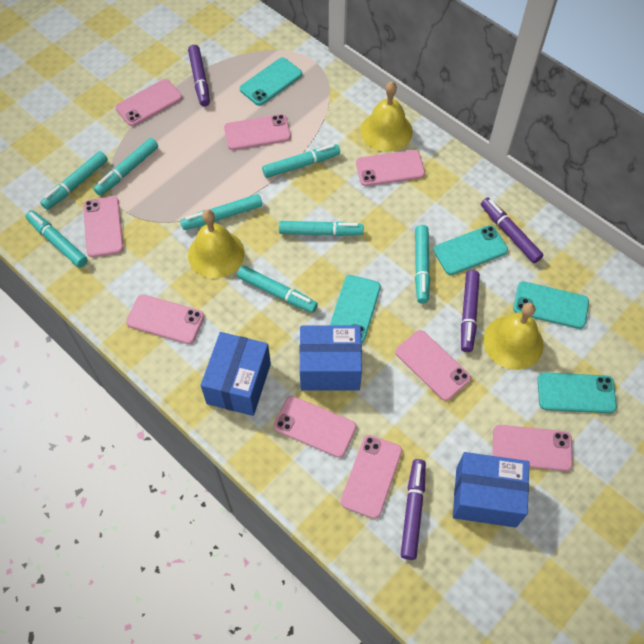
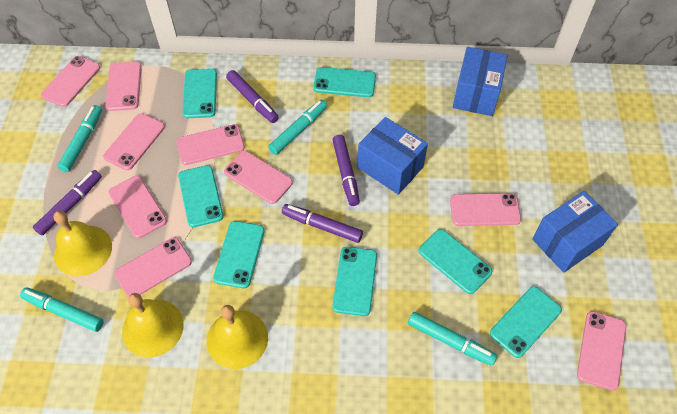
turquoise marker: 8 -> 4
turquoise phone: 5 -> 7

